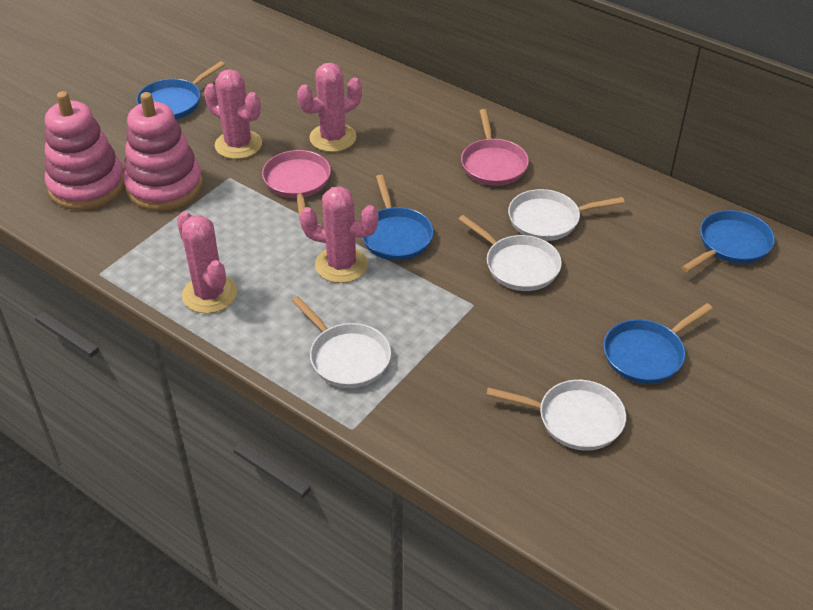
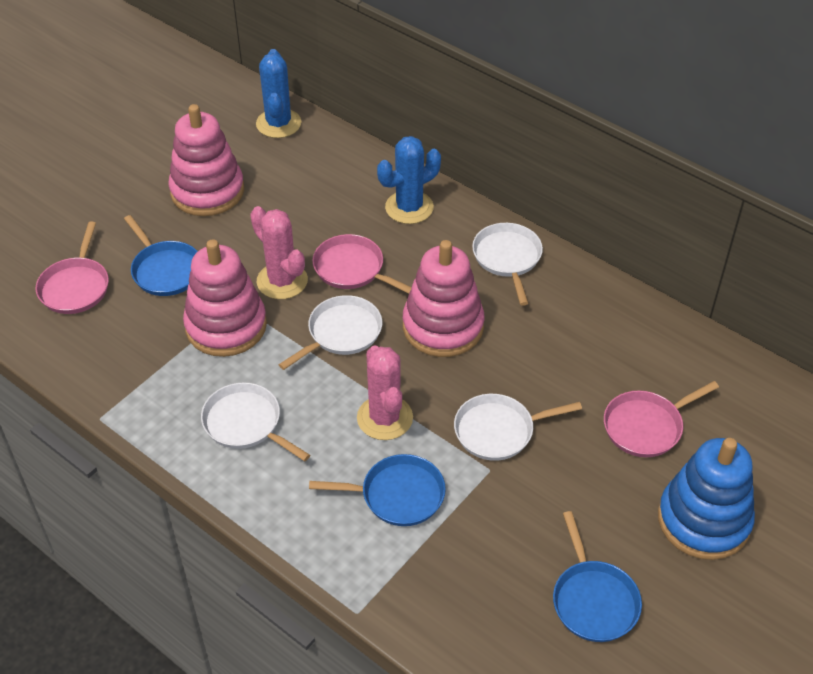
blue cactus: 0 -> 2
blue pan: 4 -> 3
blue stacking toy: 0 -> 1
pink cactus: 4 -> 2
pink pan: 2 -> 3
pink stacking toy: 2 -> 3

